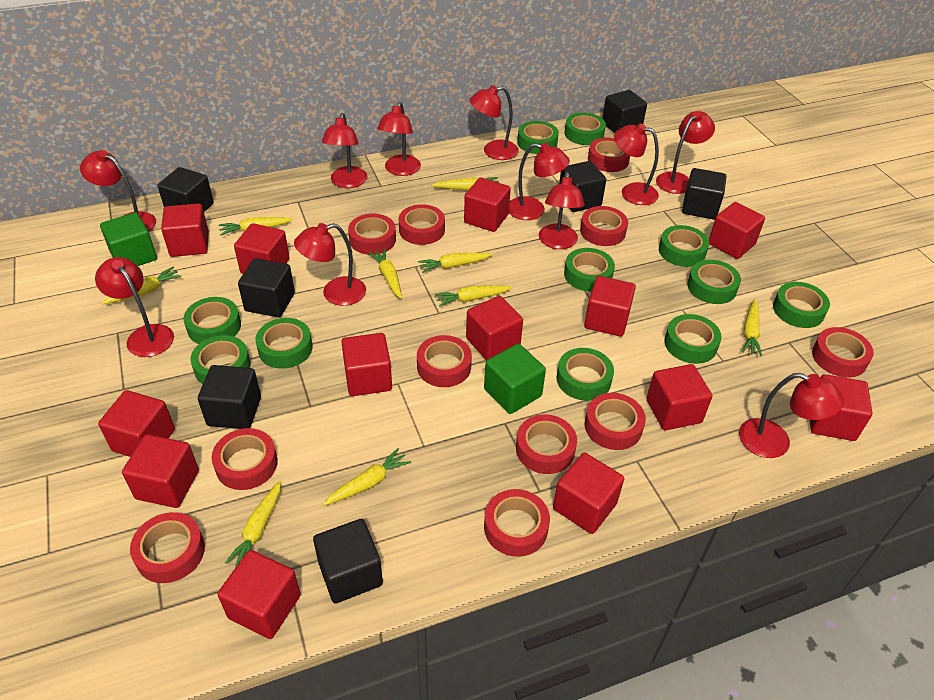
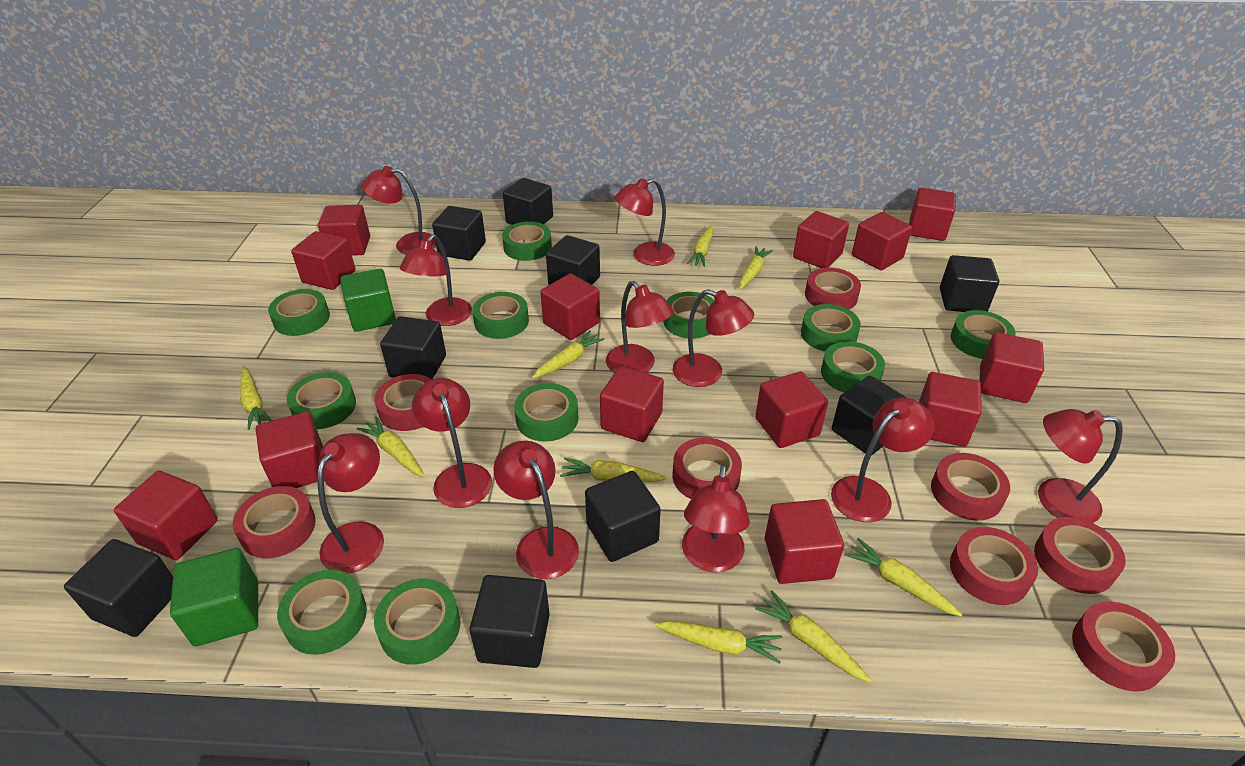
black cube: 7 -> 9
red tape: 11 -> 8

